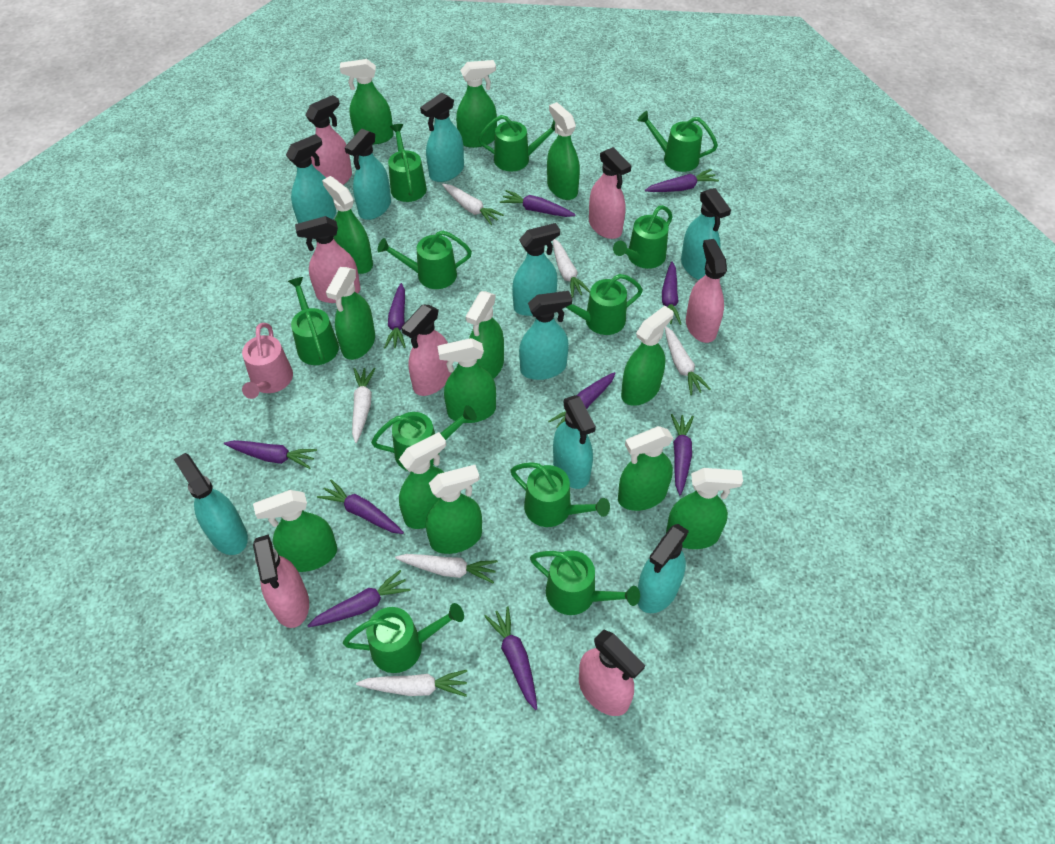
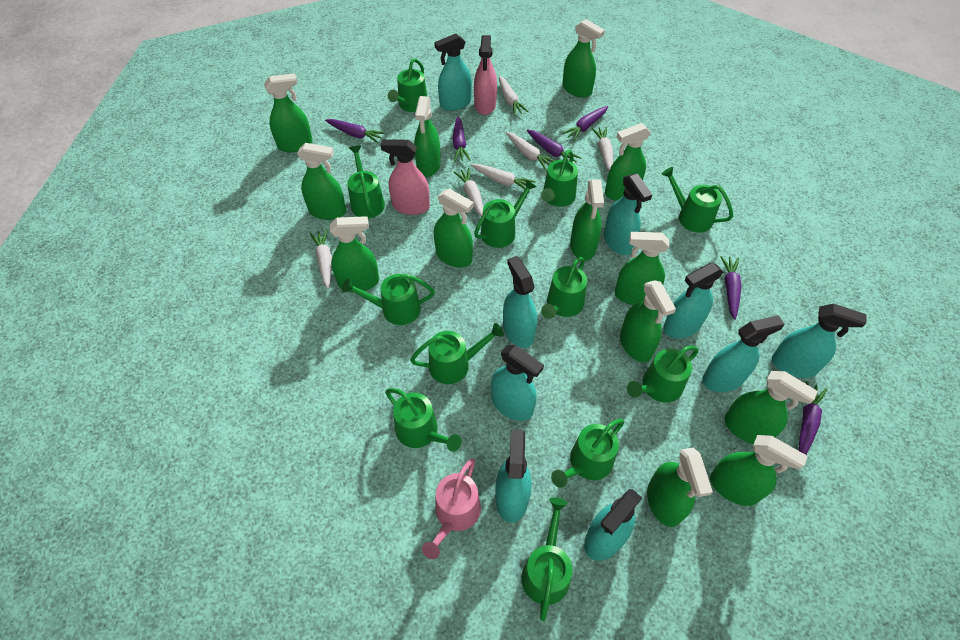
green watering can: 11 -> 12
pink spray bottle: 7 -> 2
purple carrot: 10 -> 6

